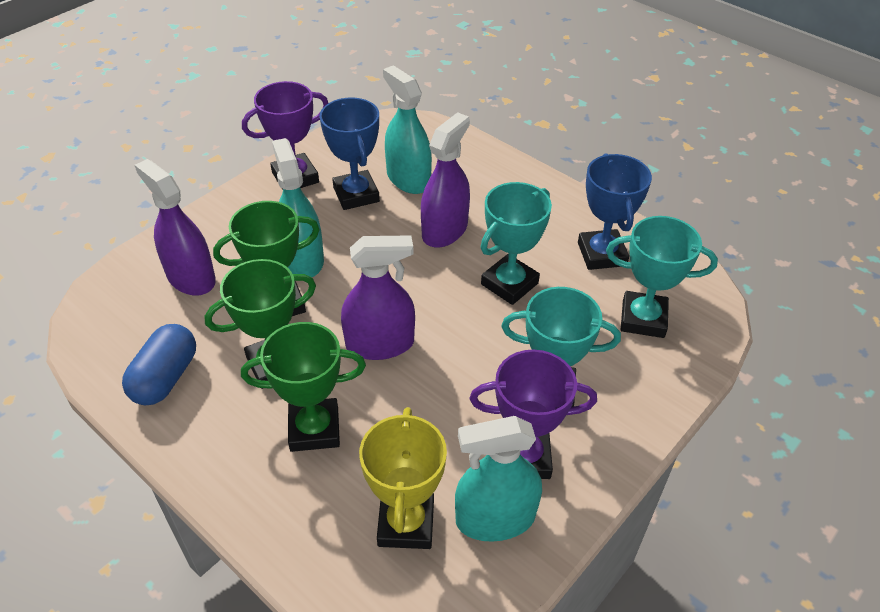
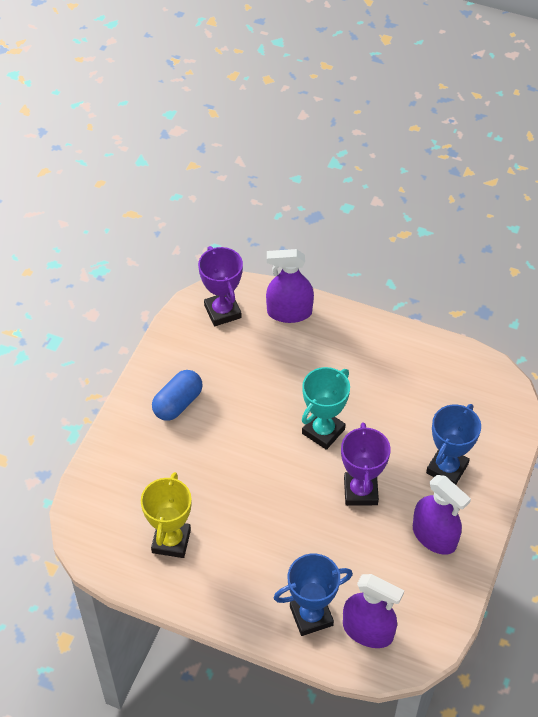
green trophy: 3 -> 0
turquoise spray bottle: 3 -> 0
turquoise trophy: 3 -> 1

